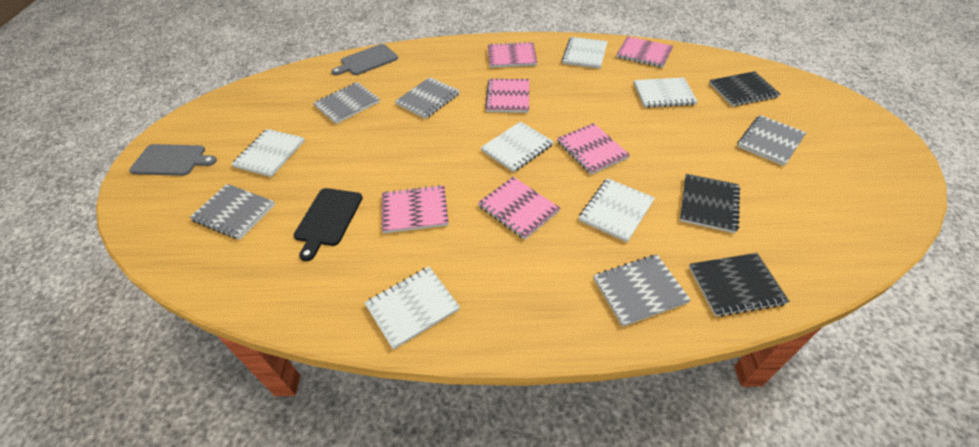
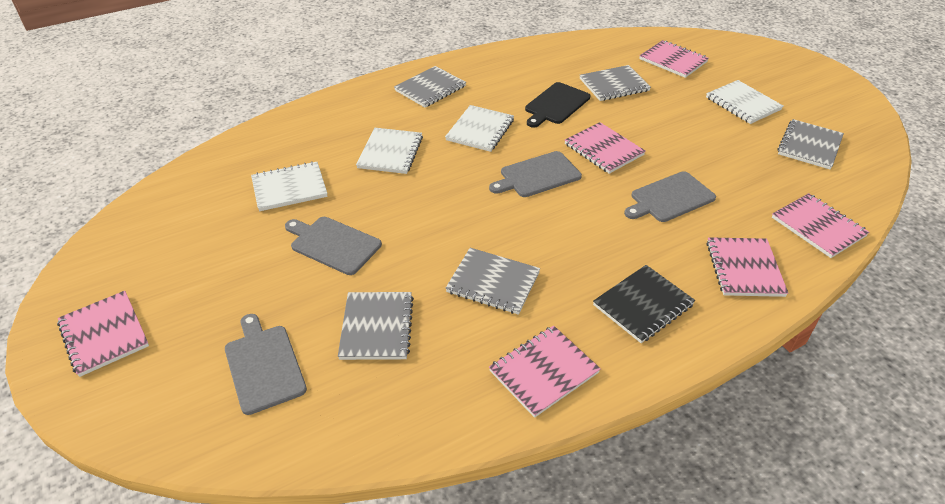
black notebook: 3 -> 1
grey cutting board: 2 -> 4
white notebook: 6 -> 4

